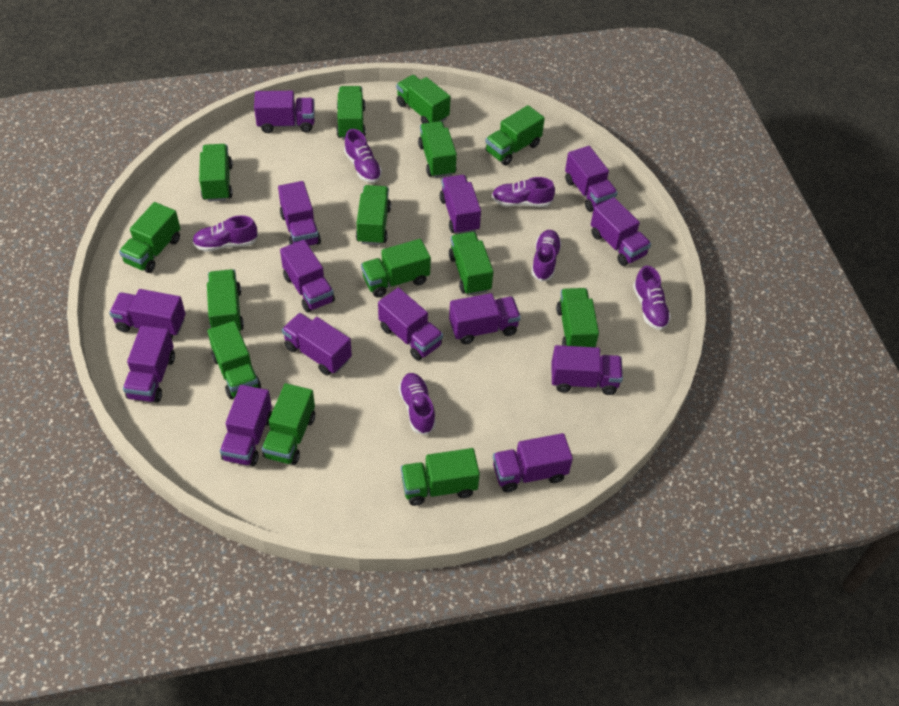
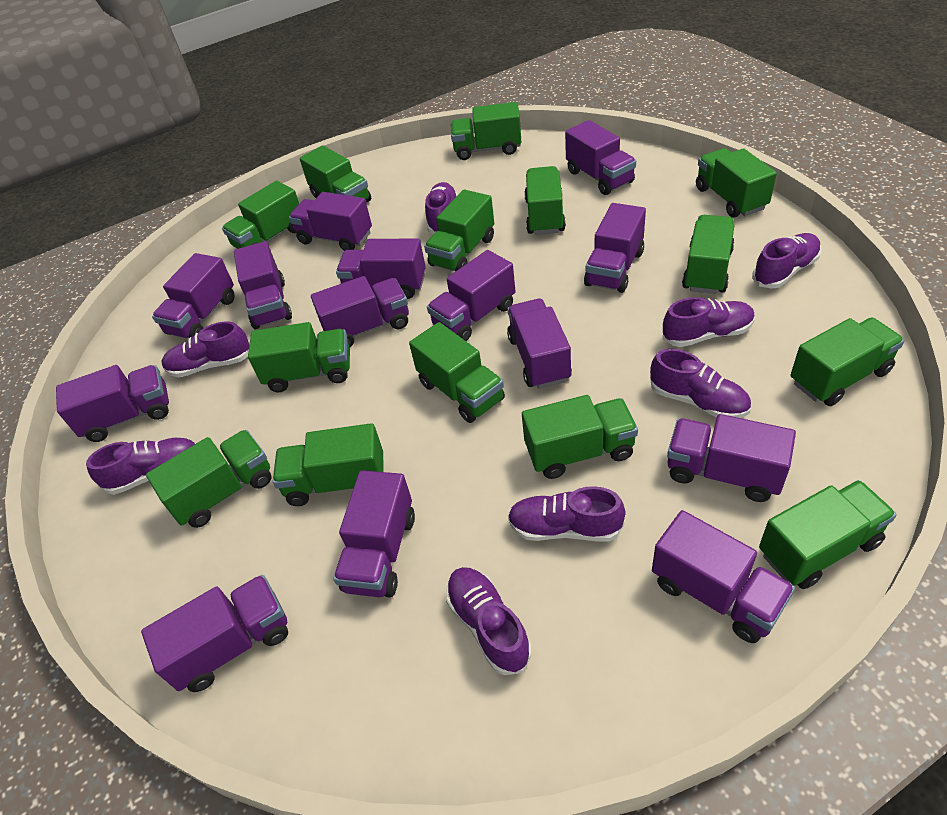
purple shoe: 6 -> 8

